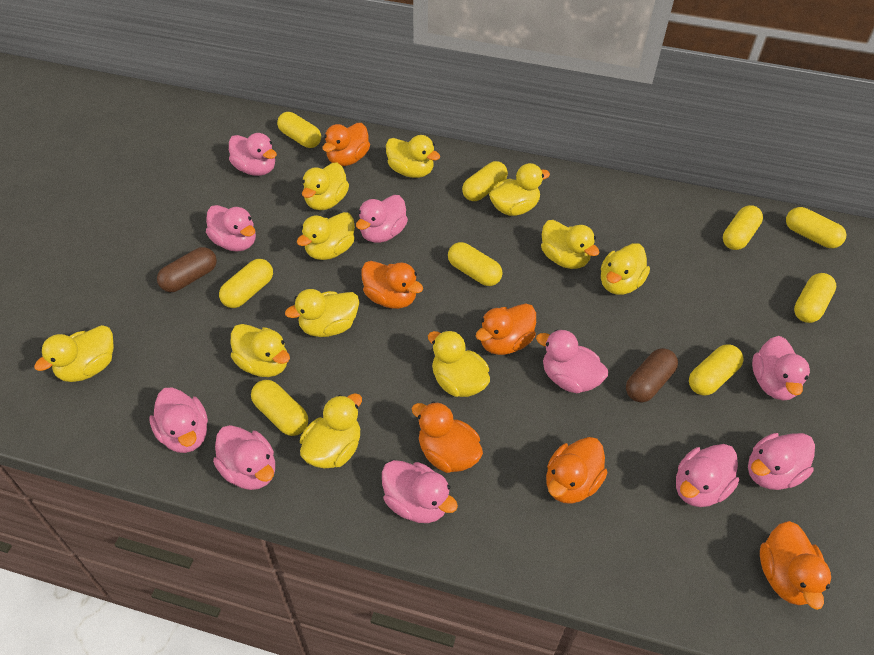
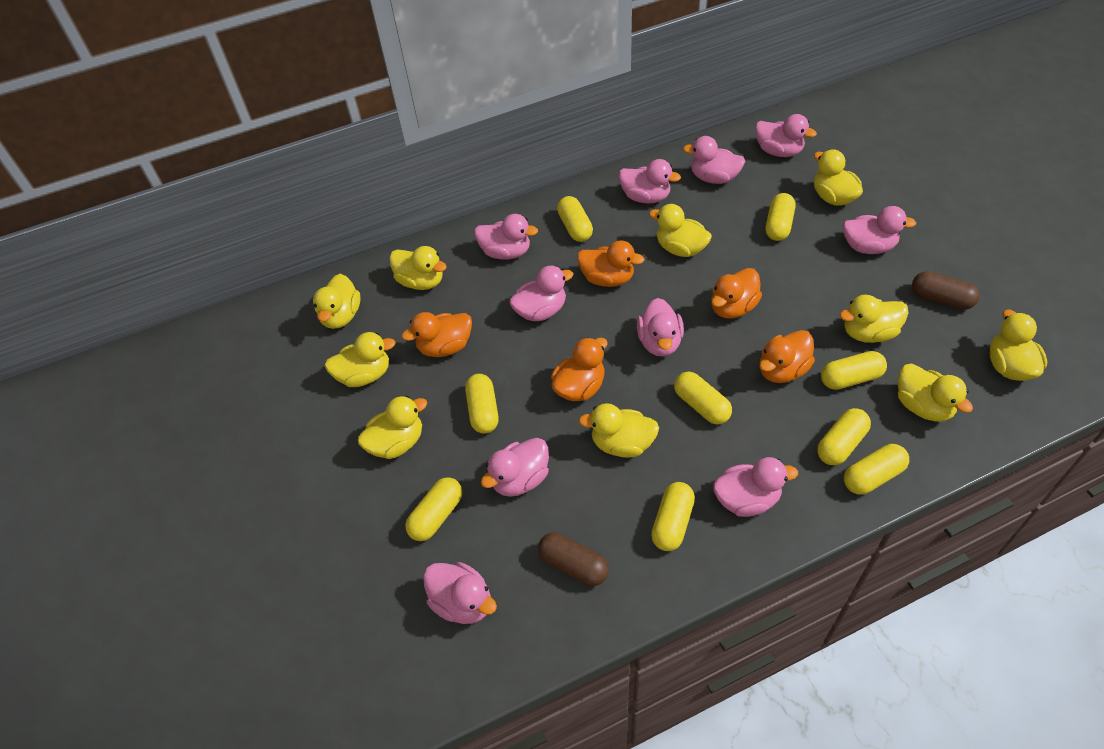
orange duck: 6 -> 5
yellow duck: 11 -> 10

